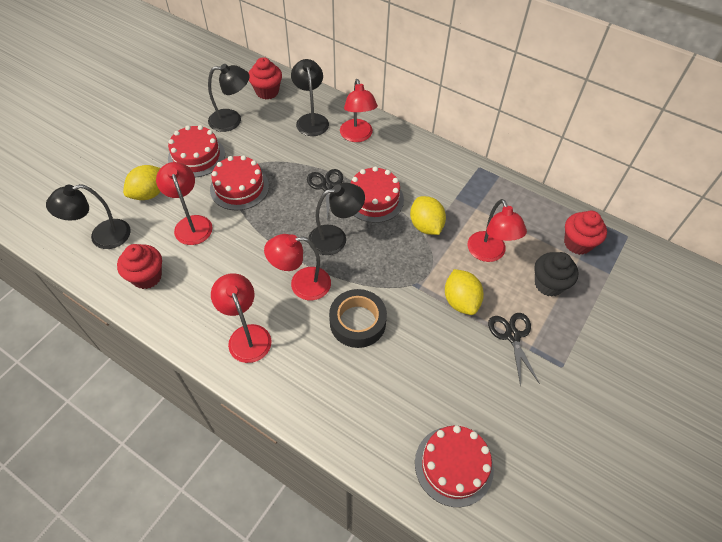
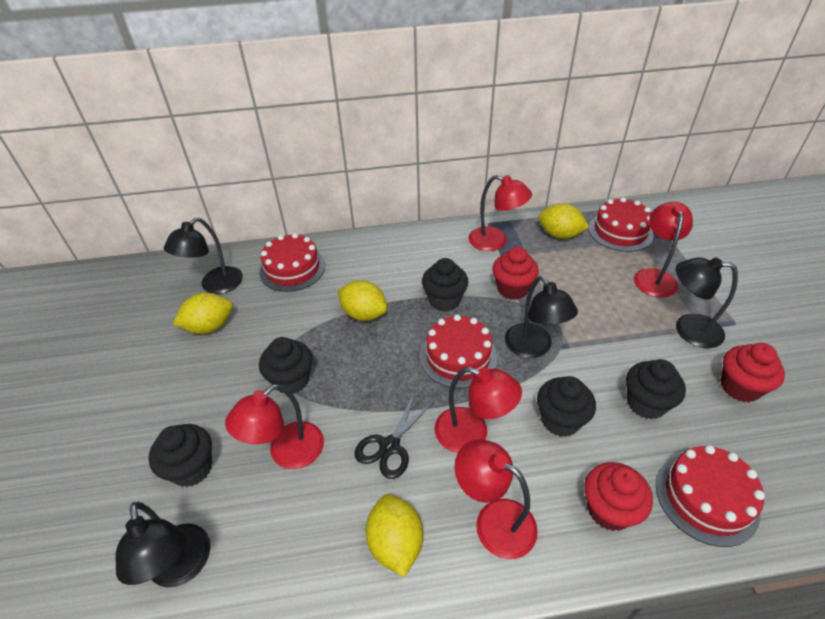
black cupcake: 1 -> 5
black scissors: 2 -> 1
black tape: 1 -> 0
yellow lemon: 3 -> 4

